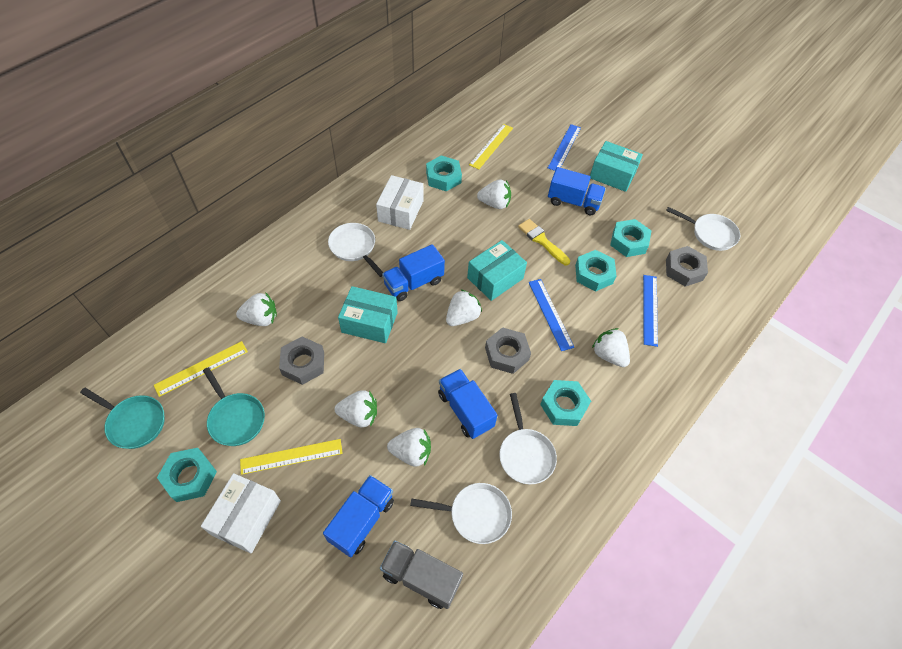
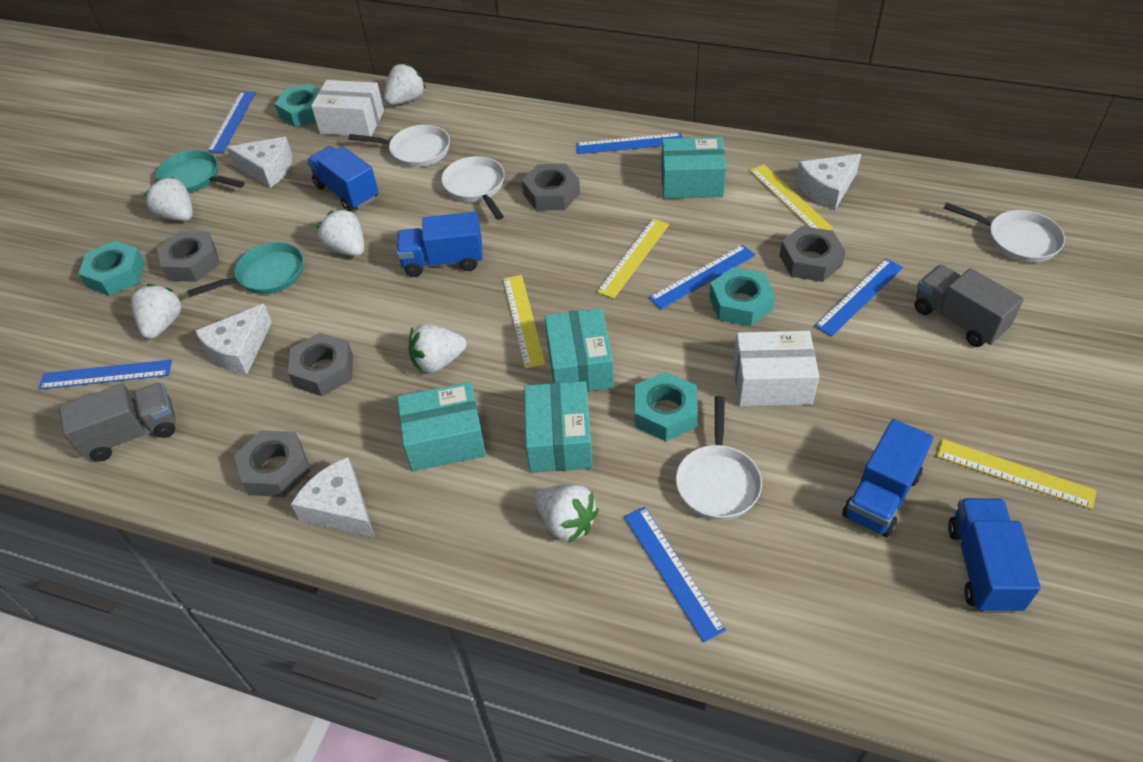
blue ruler: 3 -> 6
grey nut: 3 -> 5
grey truck: 1 -> 2
turquoise box: 3 -> 4
turquoise nut: 5 -> 4
white cheese: 0 -> 4
yellow brush: 1 -> 0
yellow ruler: 3 -> 4

